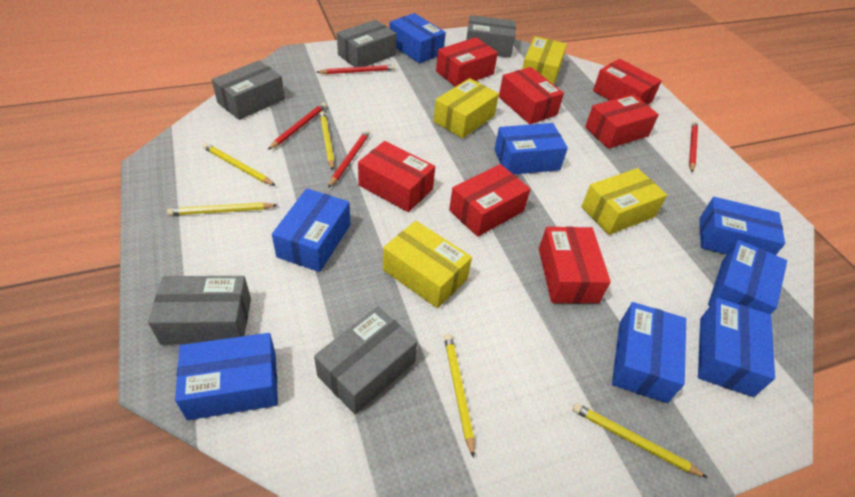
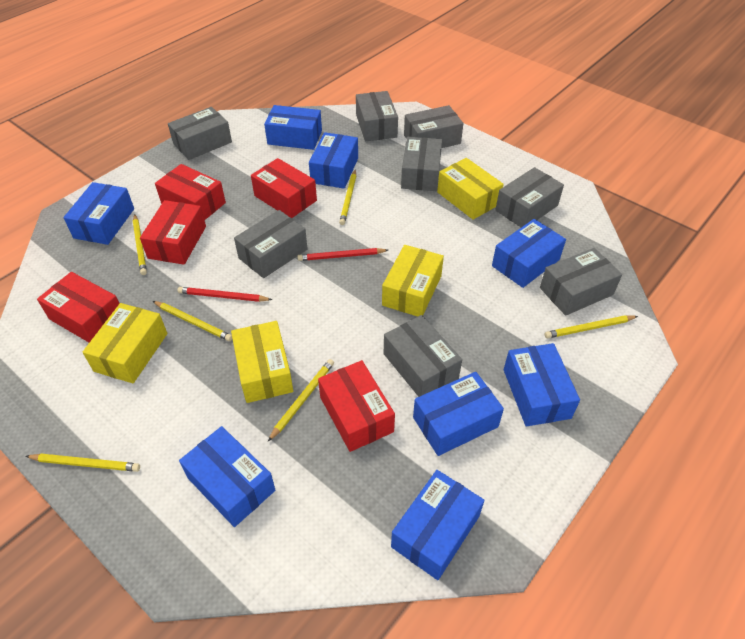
grey box: 5 -> 8
red box: 7 -> 5
red pencil: 4 -> 2
yellow pencil: 5 -> 6

